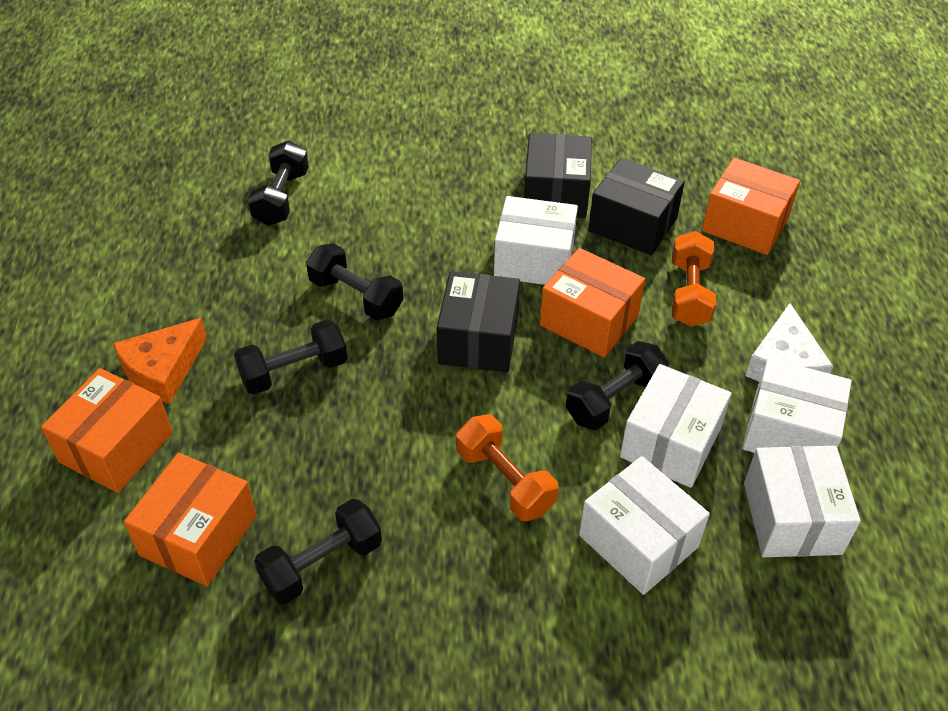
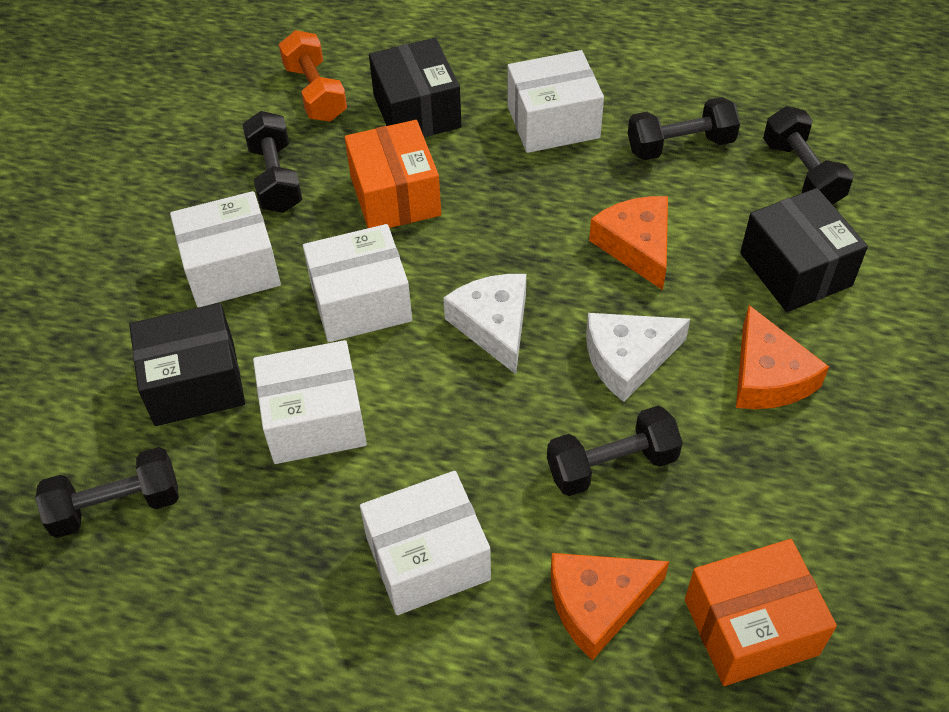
orange box: 4 -> 2
orange cheese: 1 -> 3
orange dumbbell: 2 -> 1
white cheese: 1 -> 2

